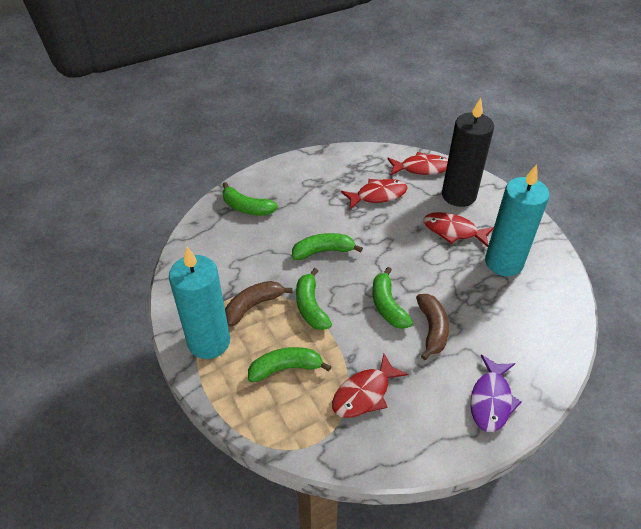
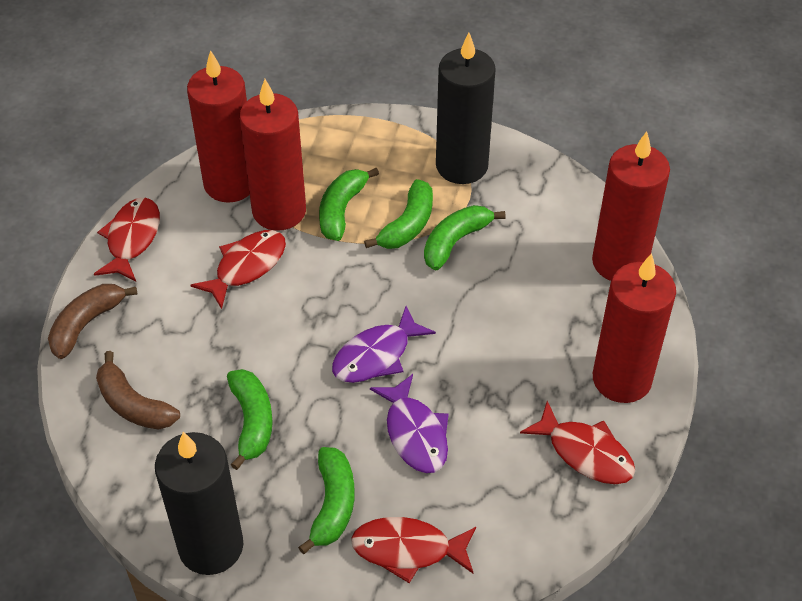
black candle: 1 -> 2
purple fish: 1 -> 2
red candle: 0 -> 4
turquoise candle: 2 -> 0

